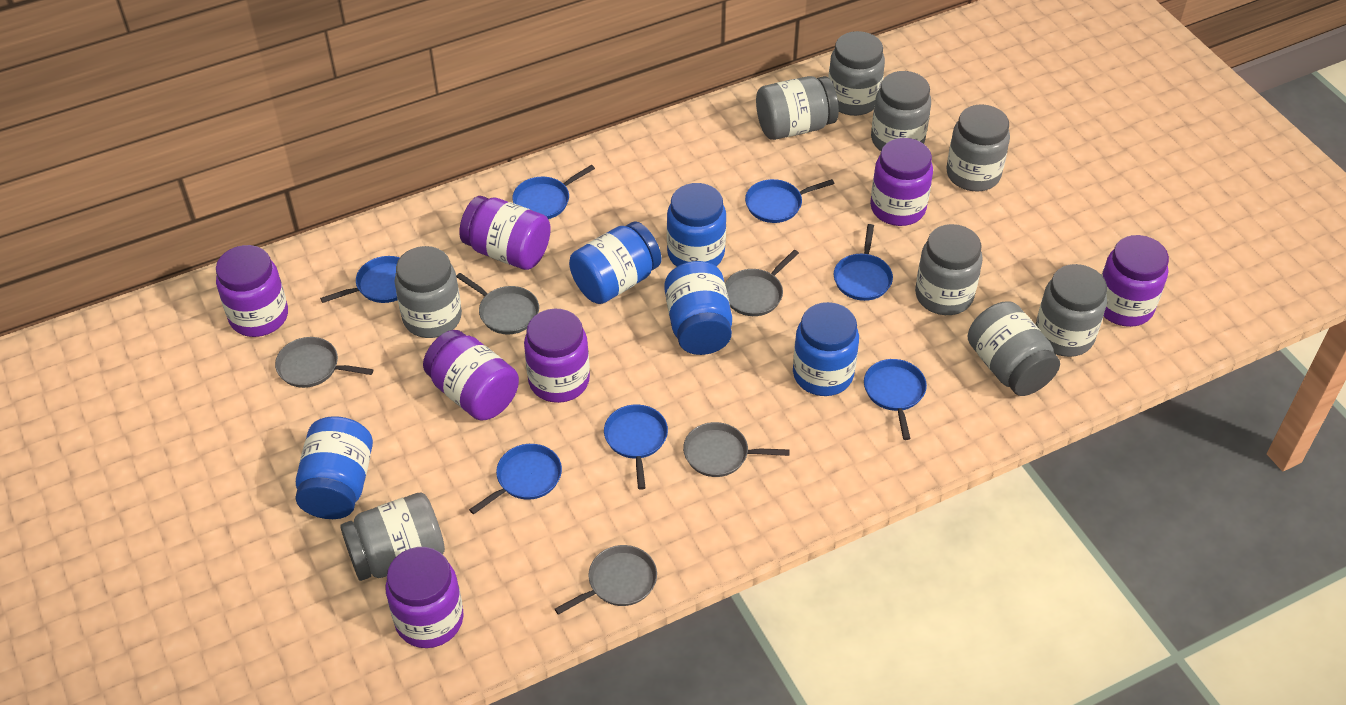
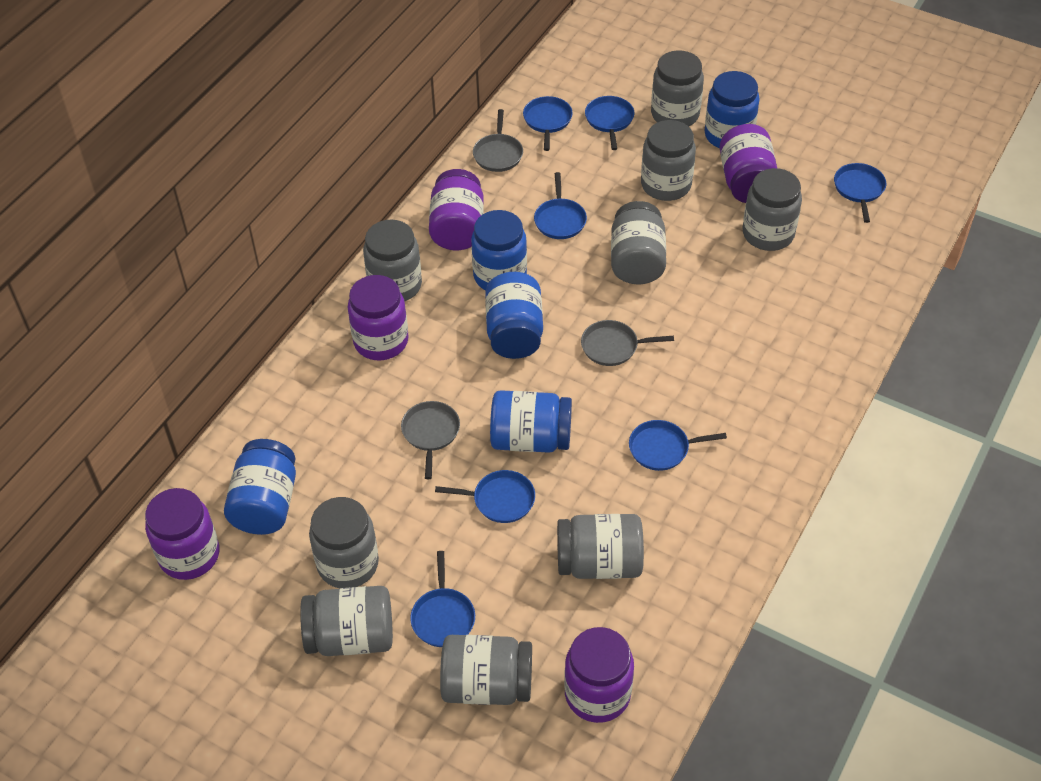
grey pan: 5 -> 3
purple jar: 7 -> 5

